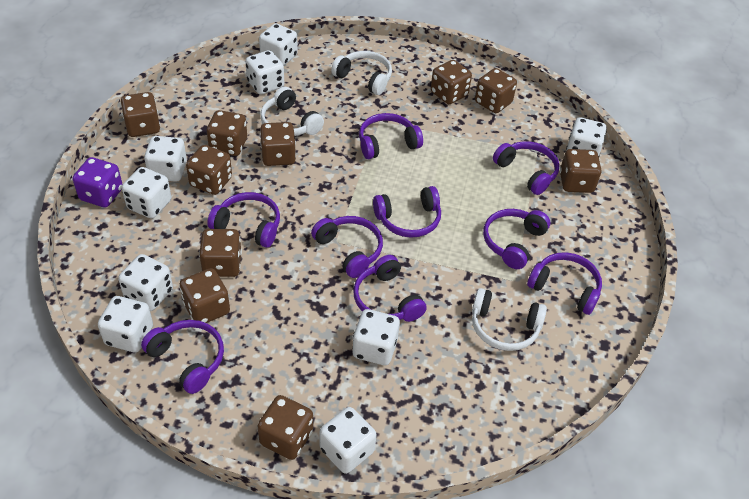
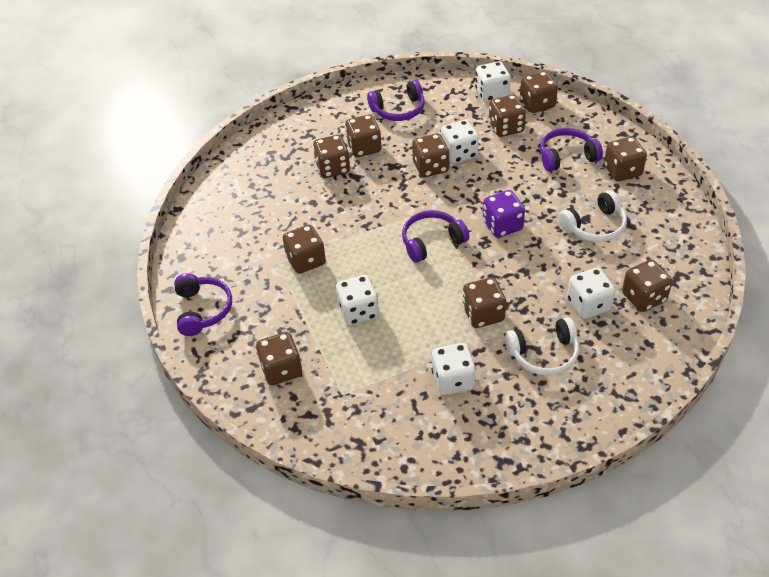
purple headphones: 9 -> 4
white dice: 9 -> 5
white headphones: 3 -> 2

